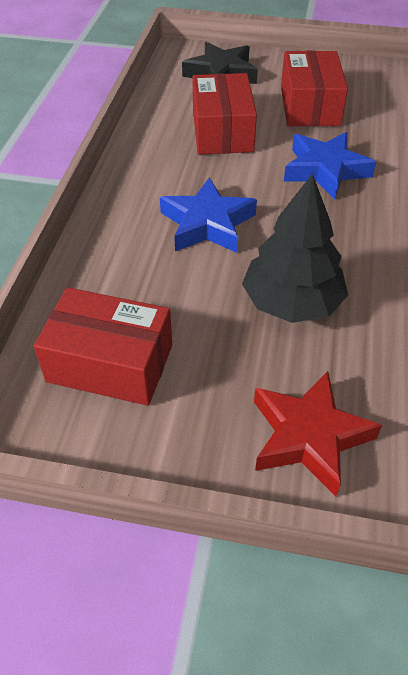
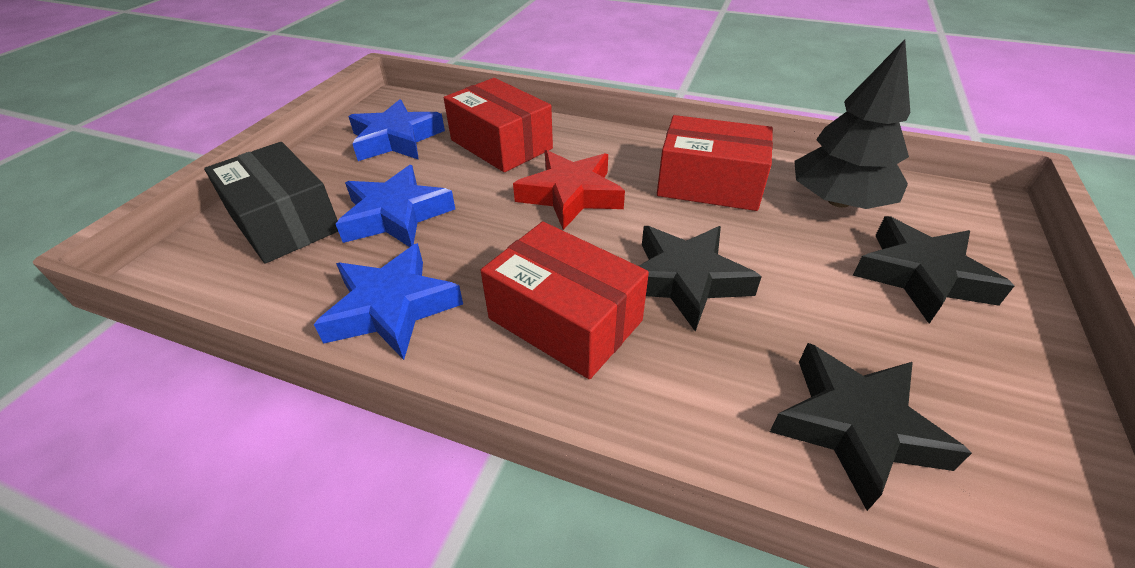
black box: 0 -> 1
black star: 1 -> 3
blue star: 2 -> 3

